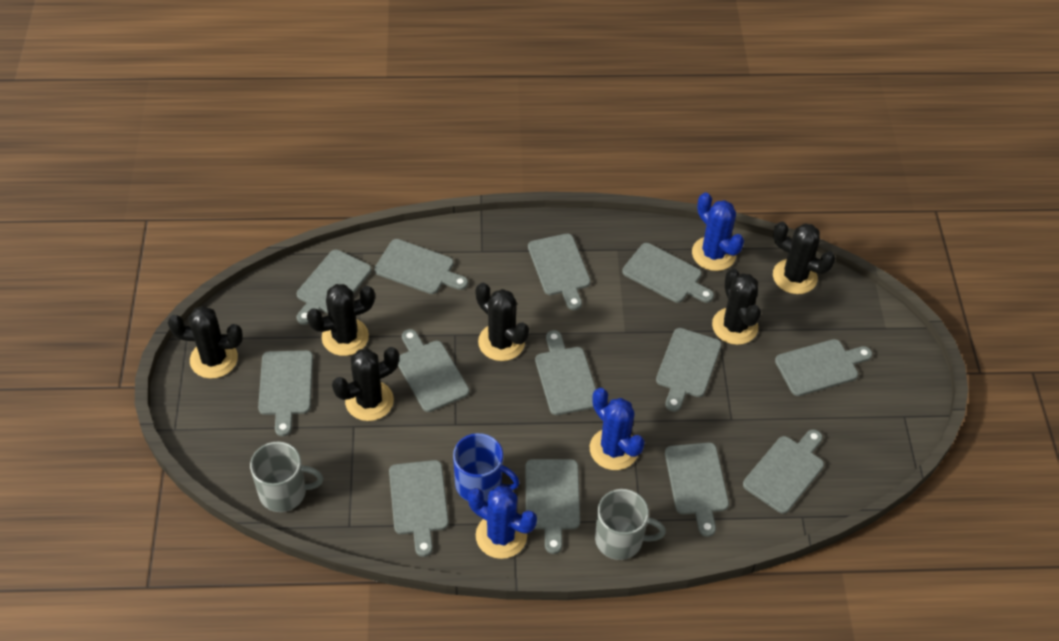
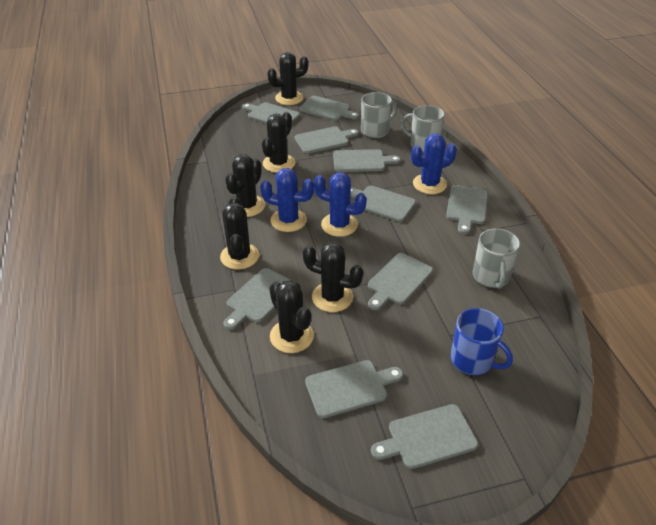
grey cutting board: 13 -> 10
grey mug: 2 -> 3

